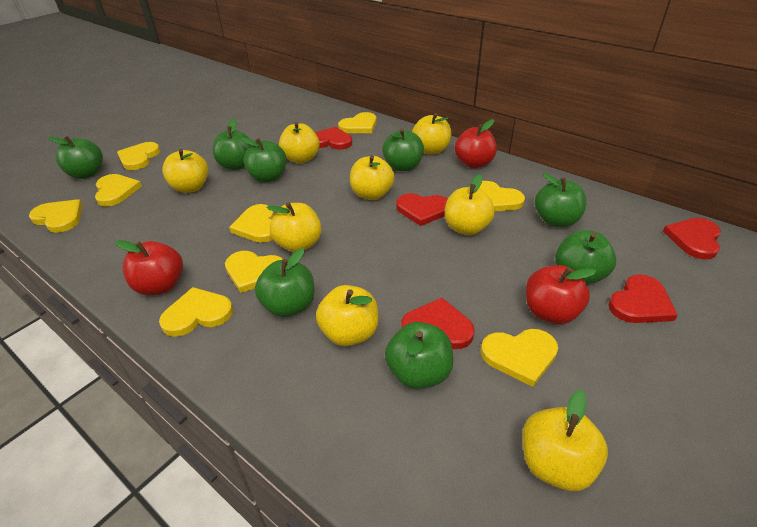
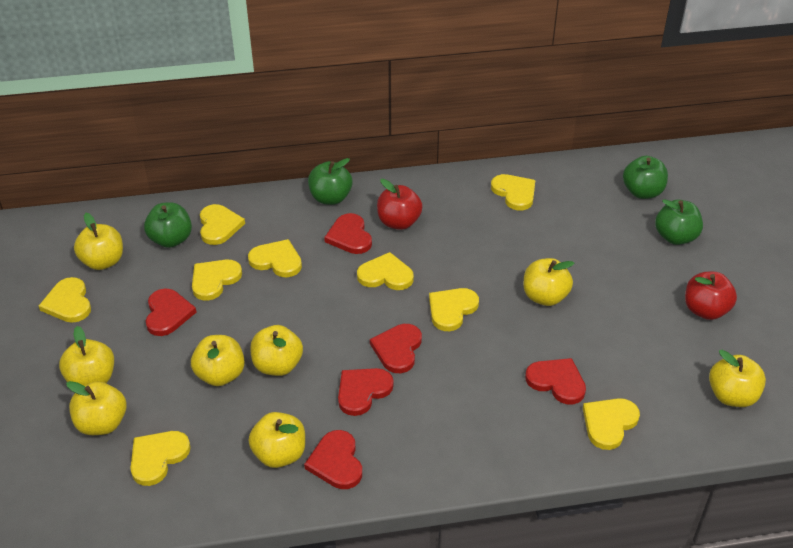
green apple: 8 -> 4
red apple: 3 -> 2
red heart: 5 -> 6

